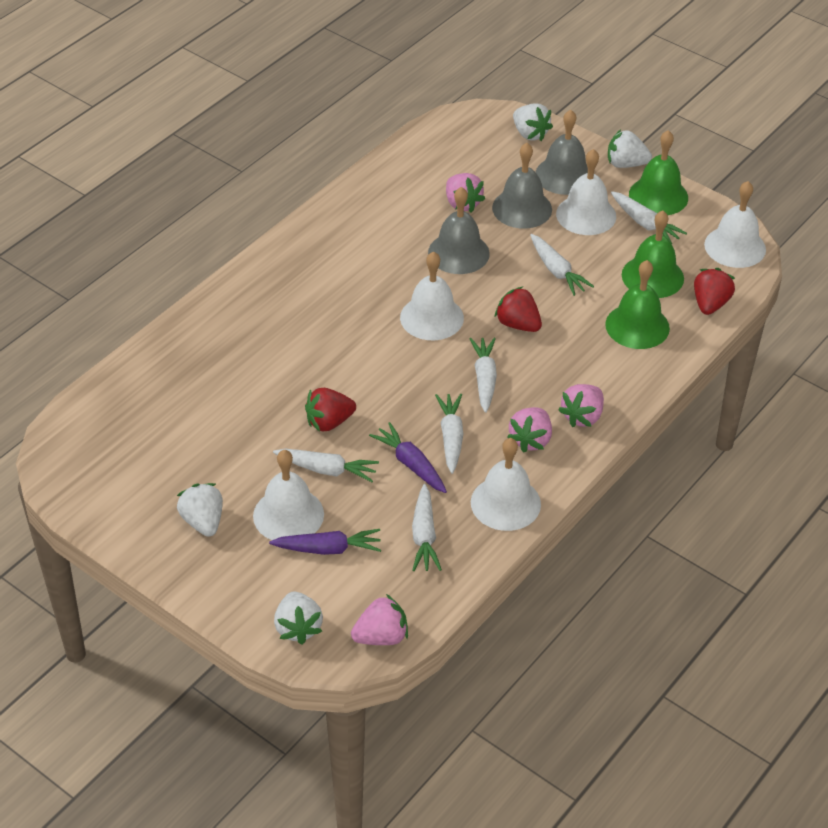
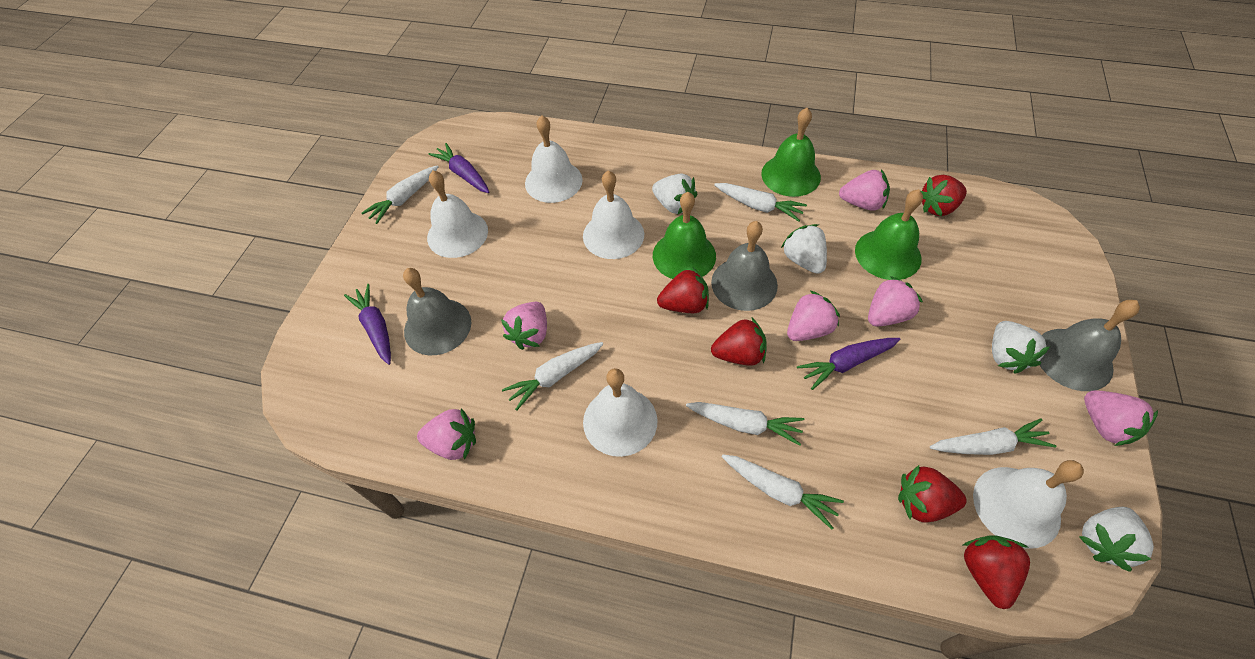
pink strawberry: 4 -> 6
purple carrot: 2 -> 3
red strawberry: 3 -> 5

